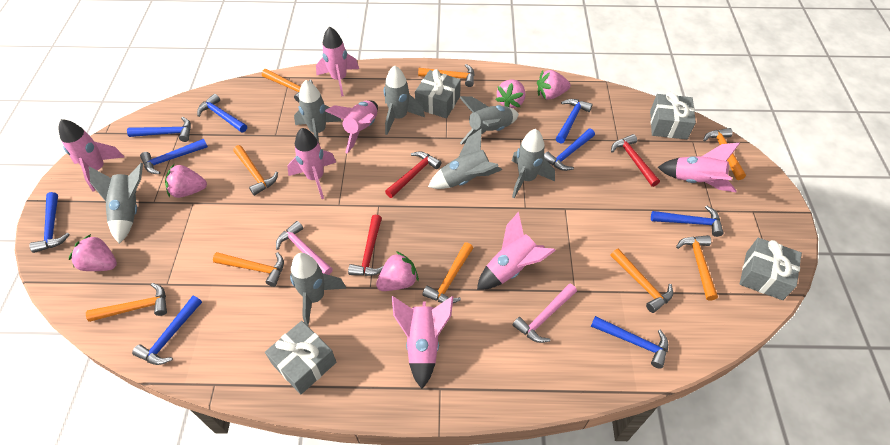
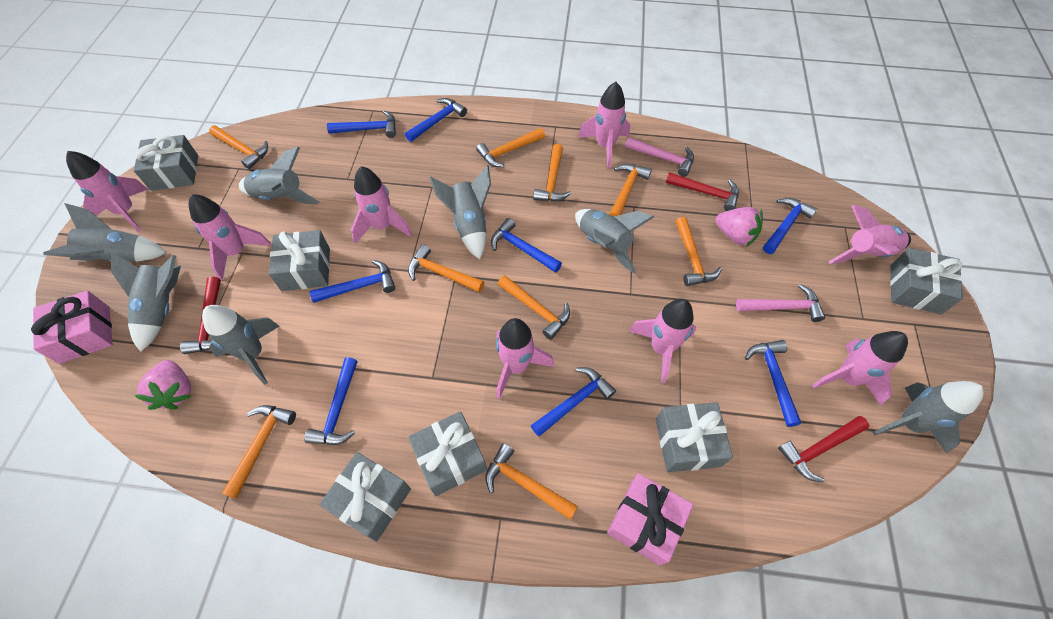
blue hammer: 9 -> 8
grey gift: 4 -> 6
pink gift: 0 -> 2
pink rocket: 7 -> 8
pink strawberry: 5 -> 2

